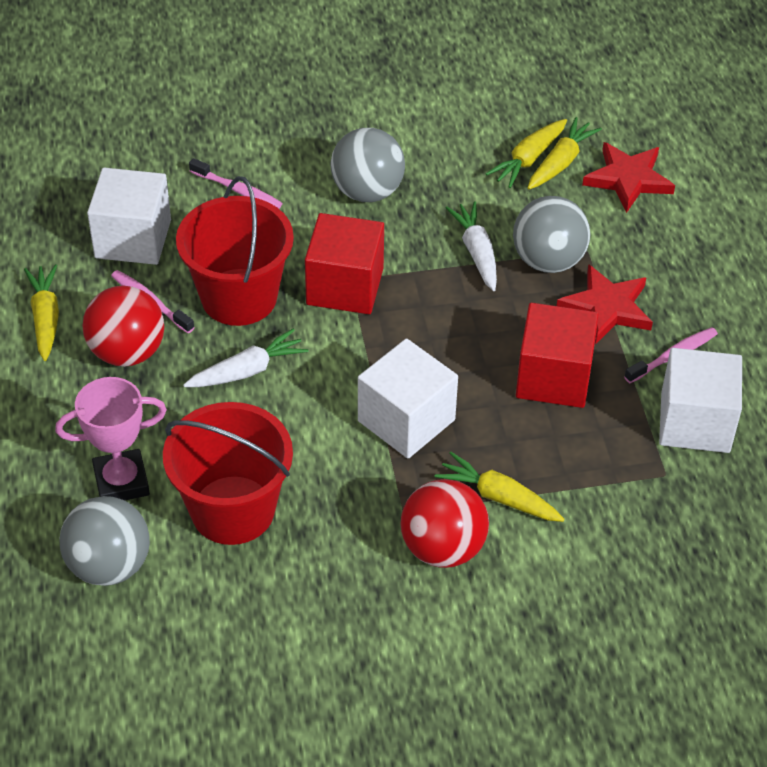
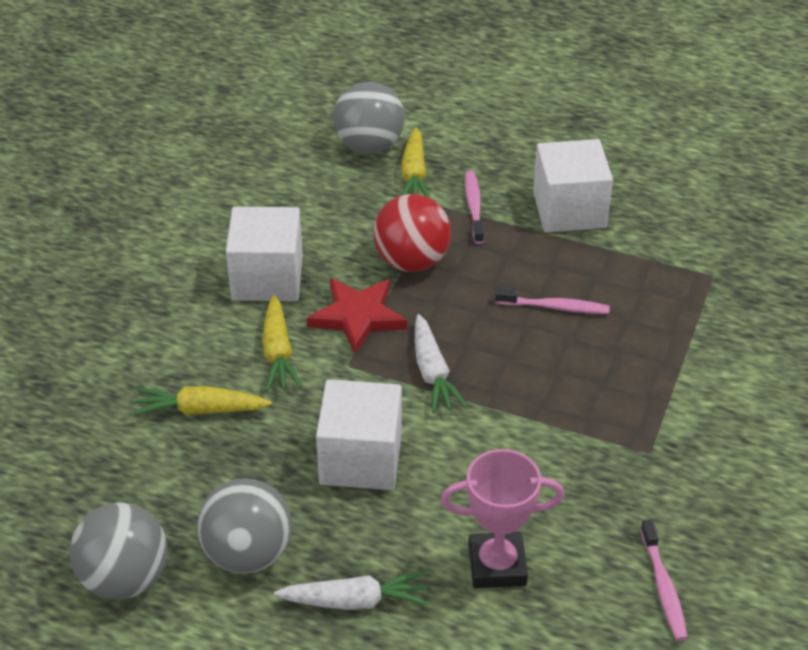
red ball: 2 -> 1
red bucket: 2 -> 0
red cube: 2 -> 0
red star: 2 -> 1
yellow carrot: 4 -> 3

